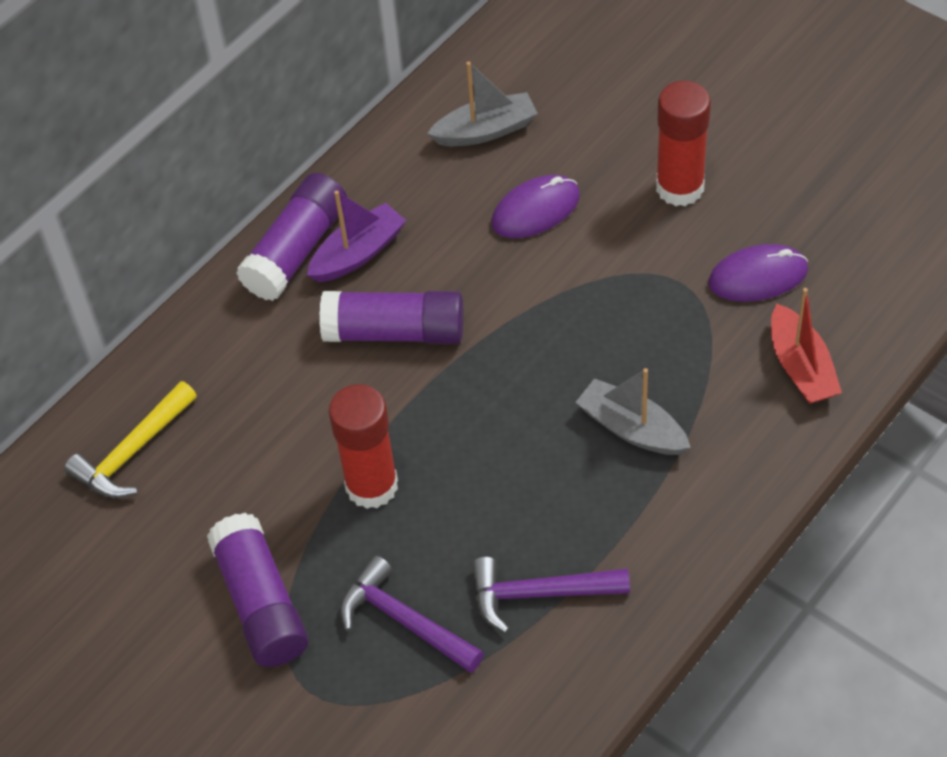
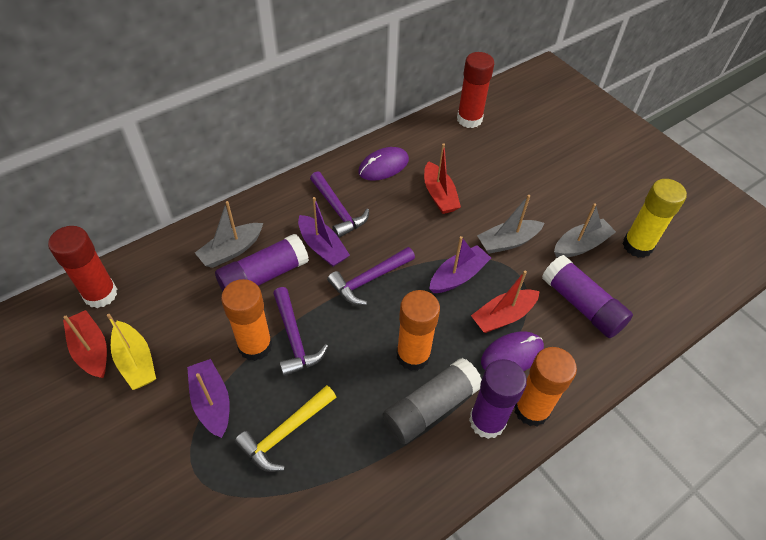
grey boat: 2 -> 3
grey glue stick: 0 -> 1
orange glue stick: 0 -> 3
purple boat: 1 -> 3
purple hammer: 2 -> 3
red boat: 1 -> 3
yellow boat: 0 -> 1
yellow glue stick: 0 -> 1

